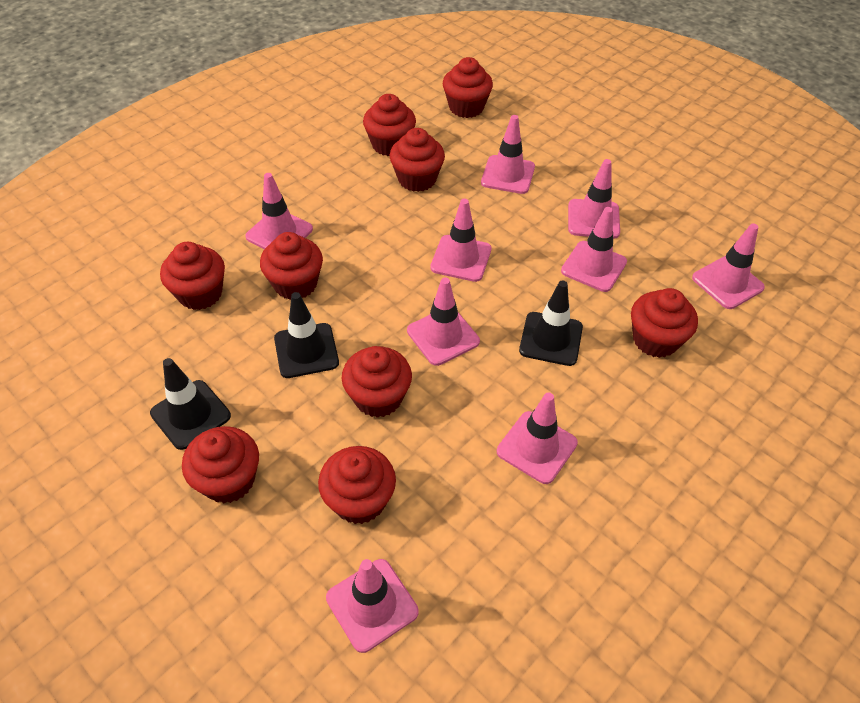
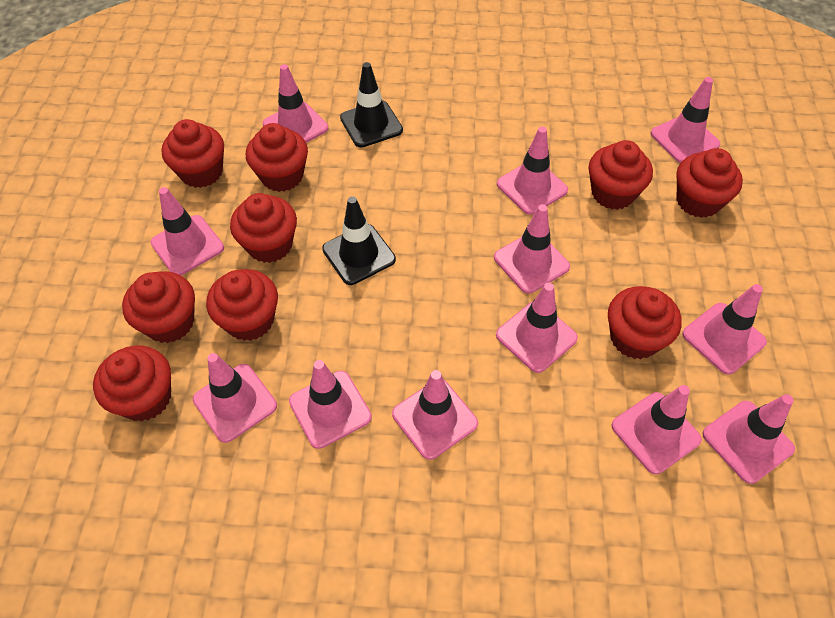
black traffic cone: 3 -> 2
pink traffic cone: 9 -> 12

